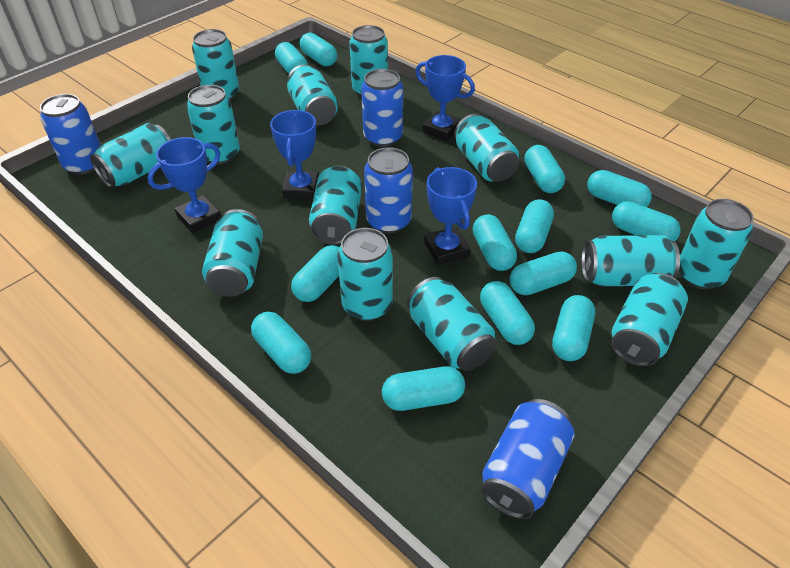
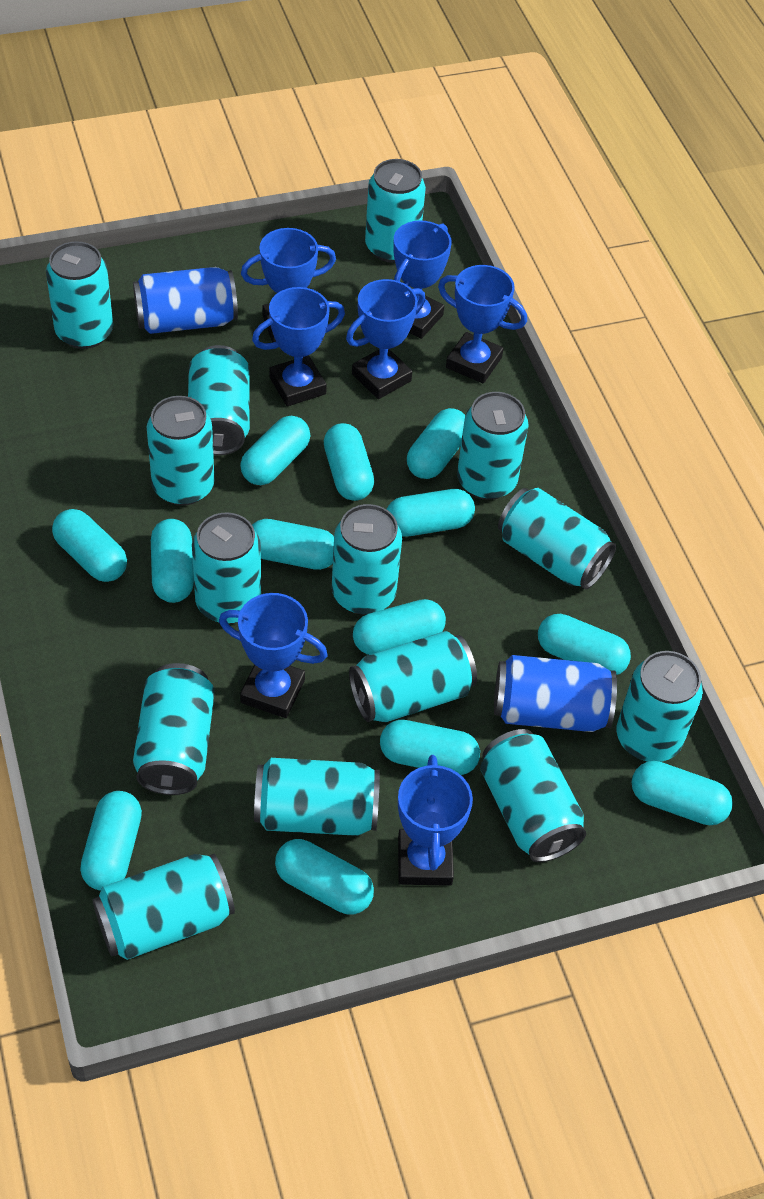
blue can: 4 -> 2
blue trophy: 4 -> 7
turquoise can: 13 -> 14

